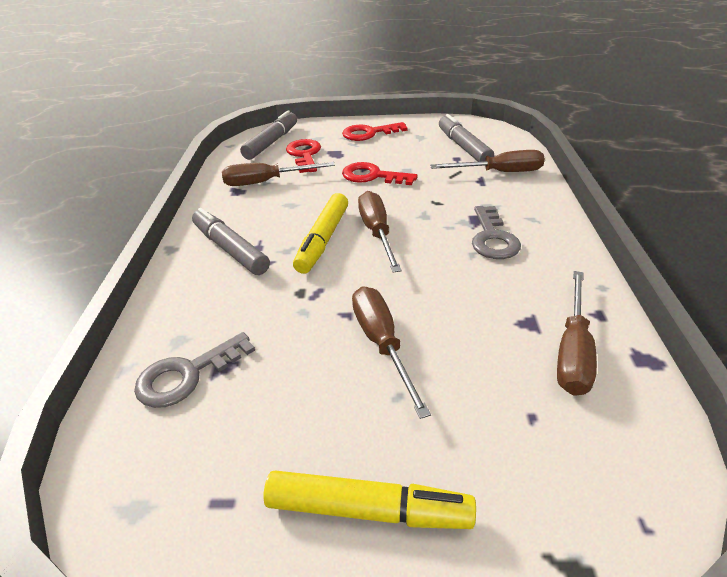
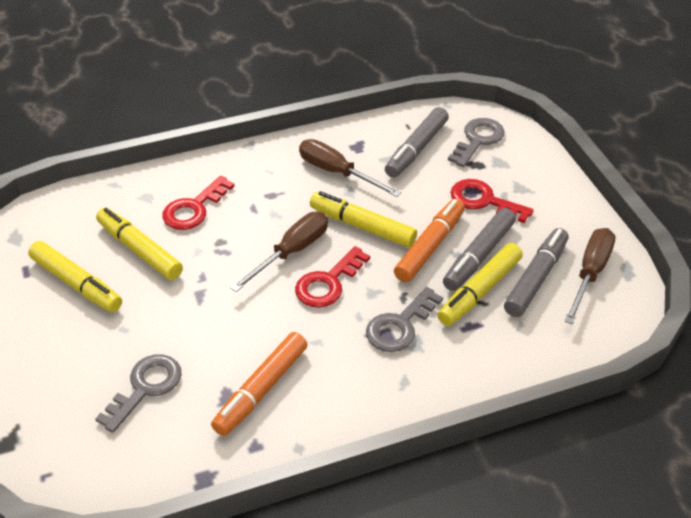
brown screwdriver: 5 -> 3
grey key: 2 -> 3
orange marker: 0 -> 2
yellow marker: 2 -> 4

